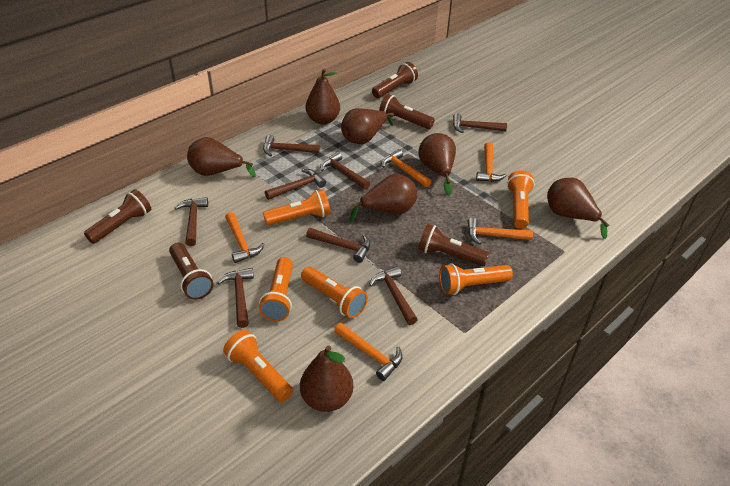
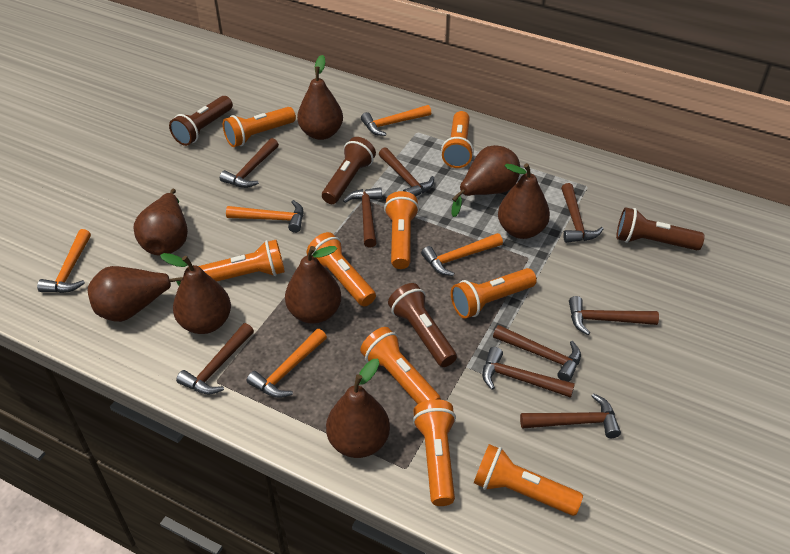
brown flashlight: 5 -> 4
brown hammer: 8 -> 9
brown pear: 7 -> 8
orange flashlight: 6 -> 9

